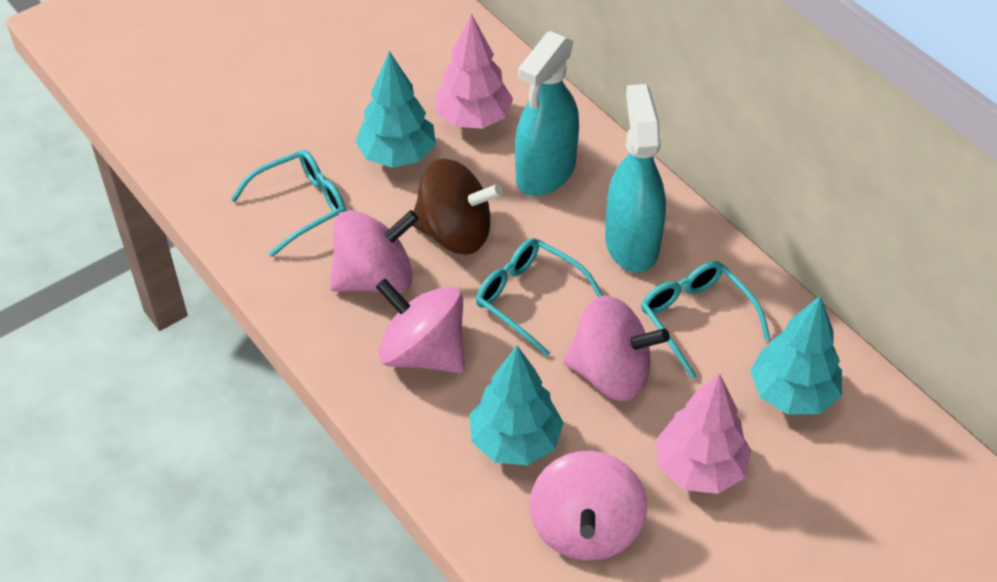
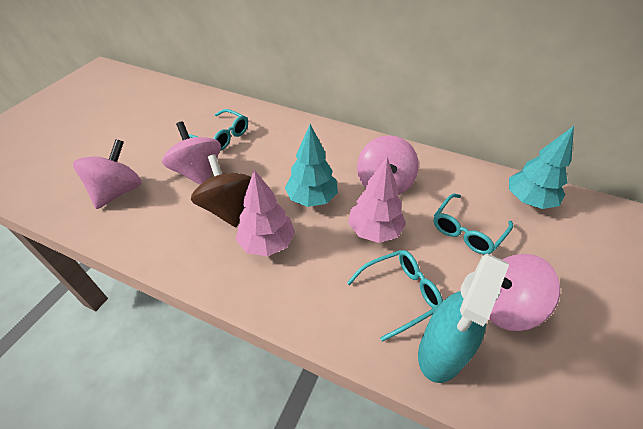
turquoise spray bottle: 2 -> 1
turquoise tree: 3 -> 2

